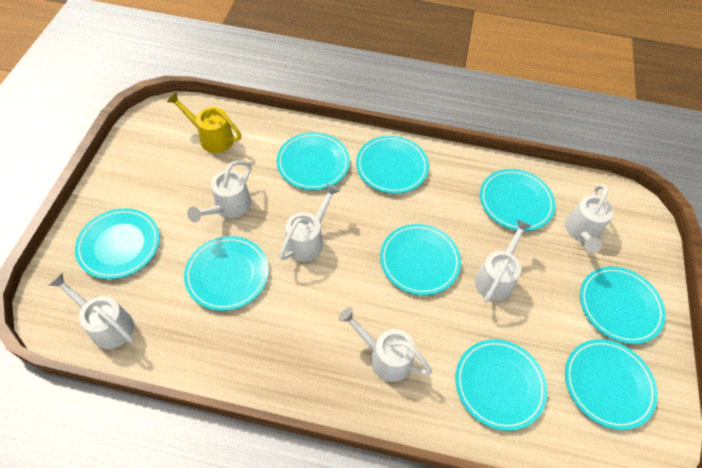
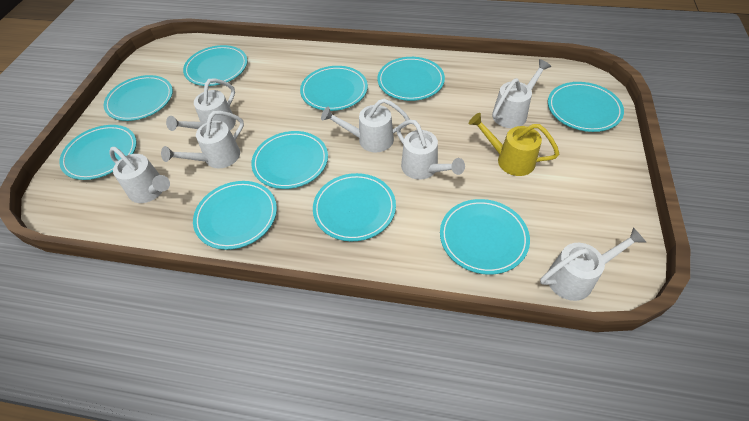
turquoise plate: 9 -> 10
white watering can: 6 -> 7

